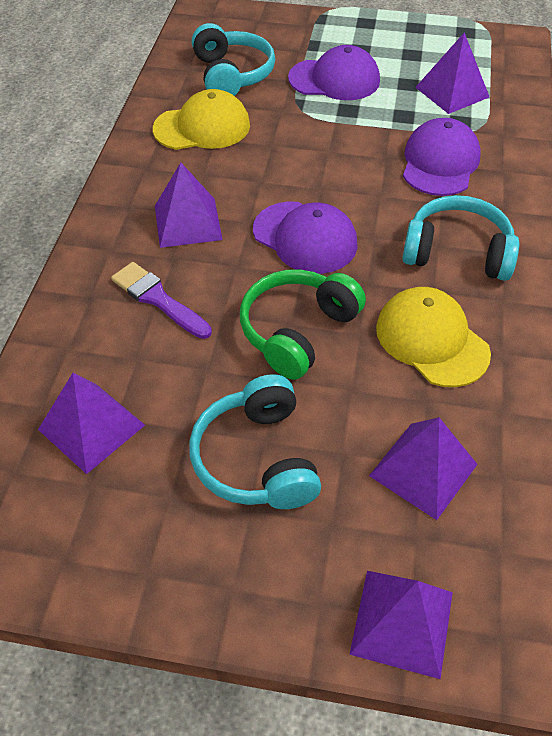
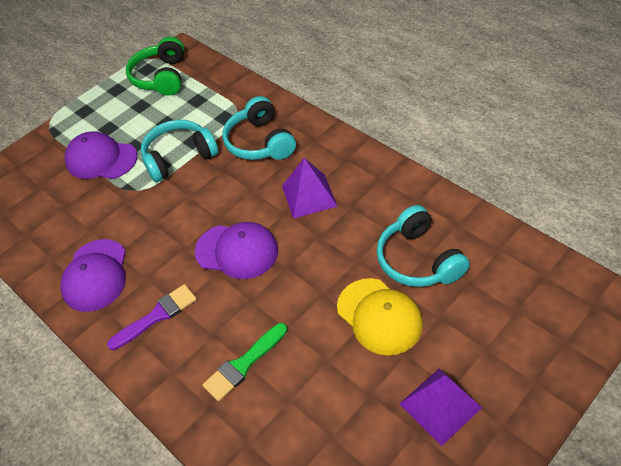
green brush: 0 -> 1
purple pyramid: 5 -> 2
yellow cap: 2 -> 1

